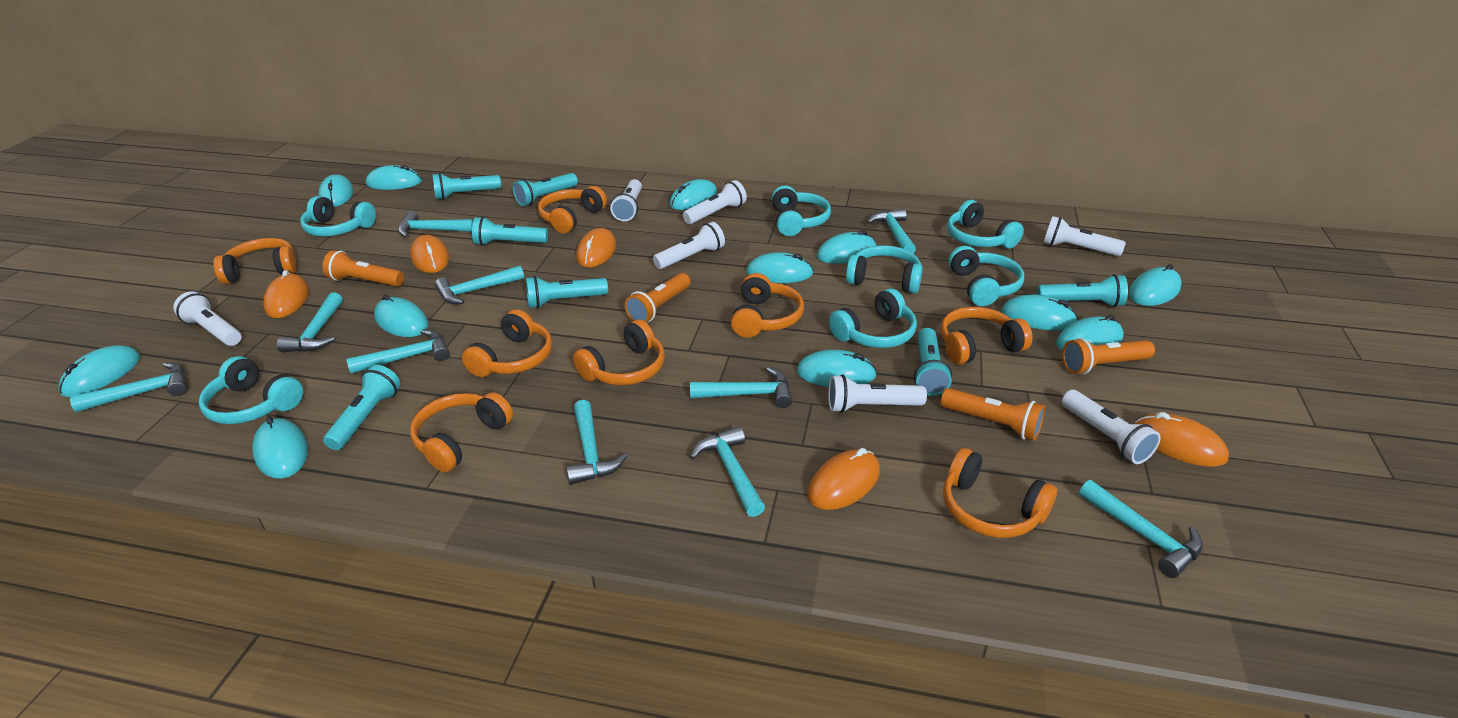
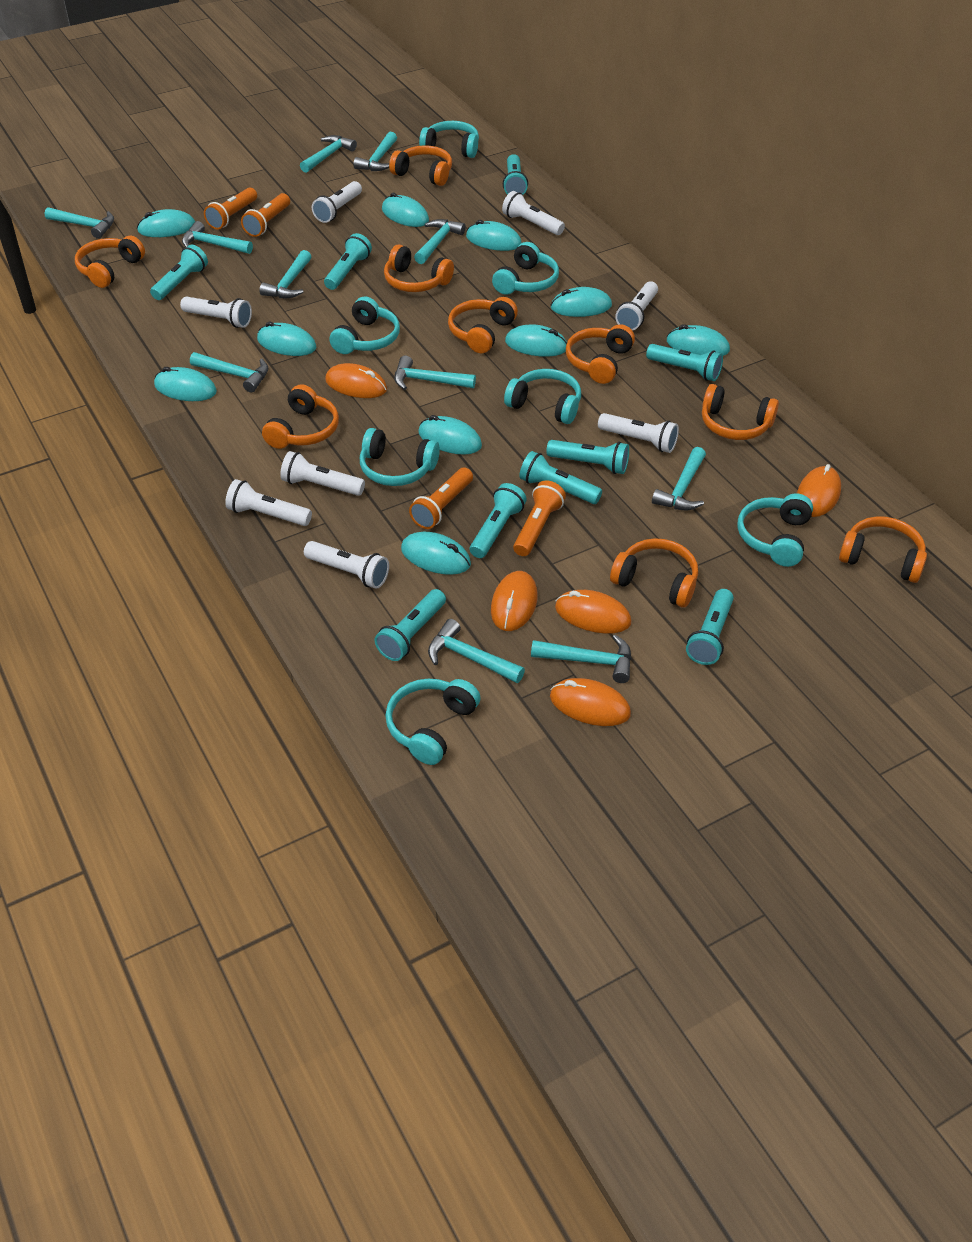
orange headphones: 8 -> 9
turquoise flashlight: 7 -> 9
turquoise hammer: 10 -> 11
turquoise mouse: 12 -> 10
white flashlight: 7 -> 8

